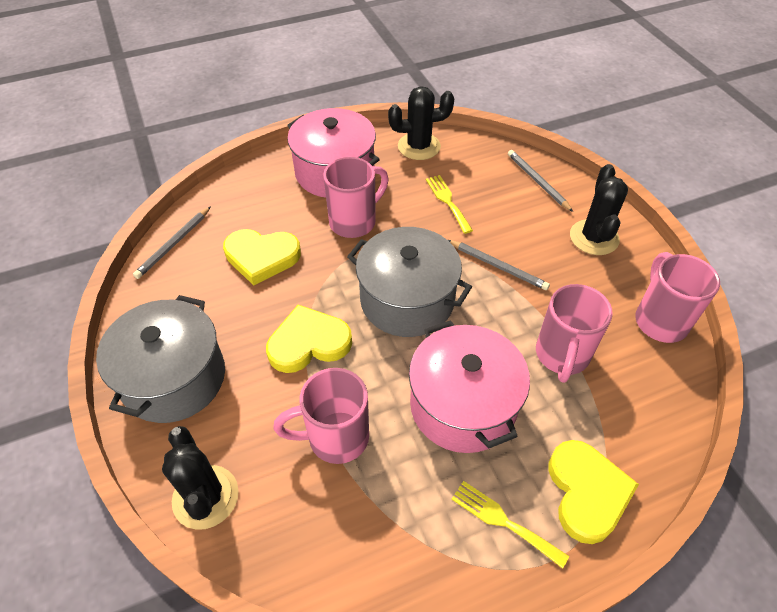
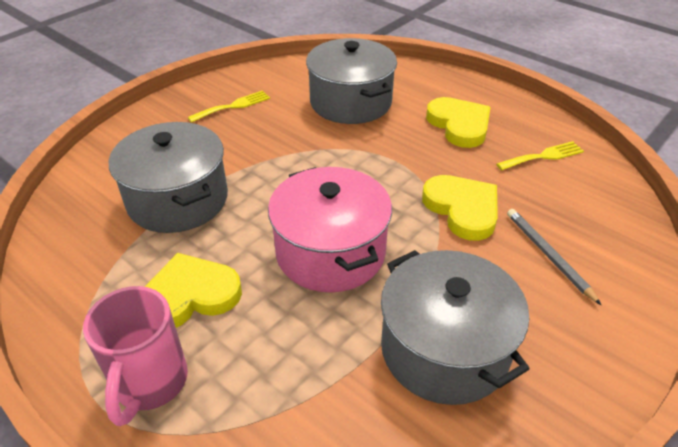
black cactus: 3 -> 0
grey pencil: 3 -> 1
grey pot: 2 -> 3
pink mug: 4 -> 1
pink pot: 2 -> 1

